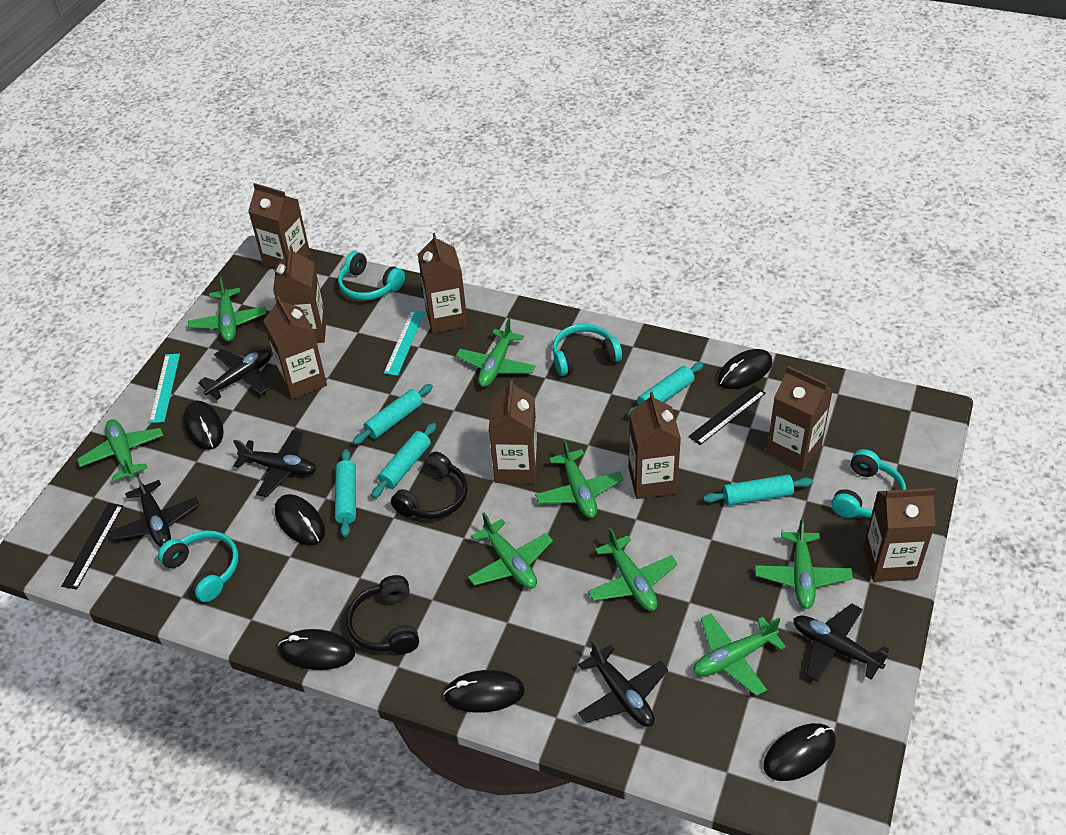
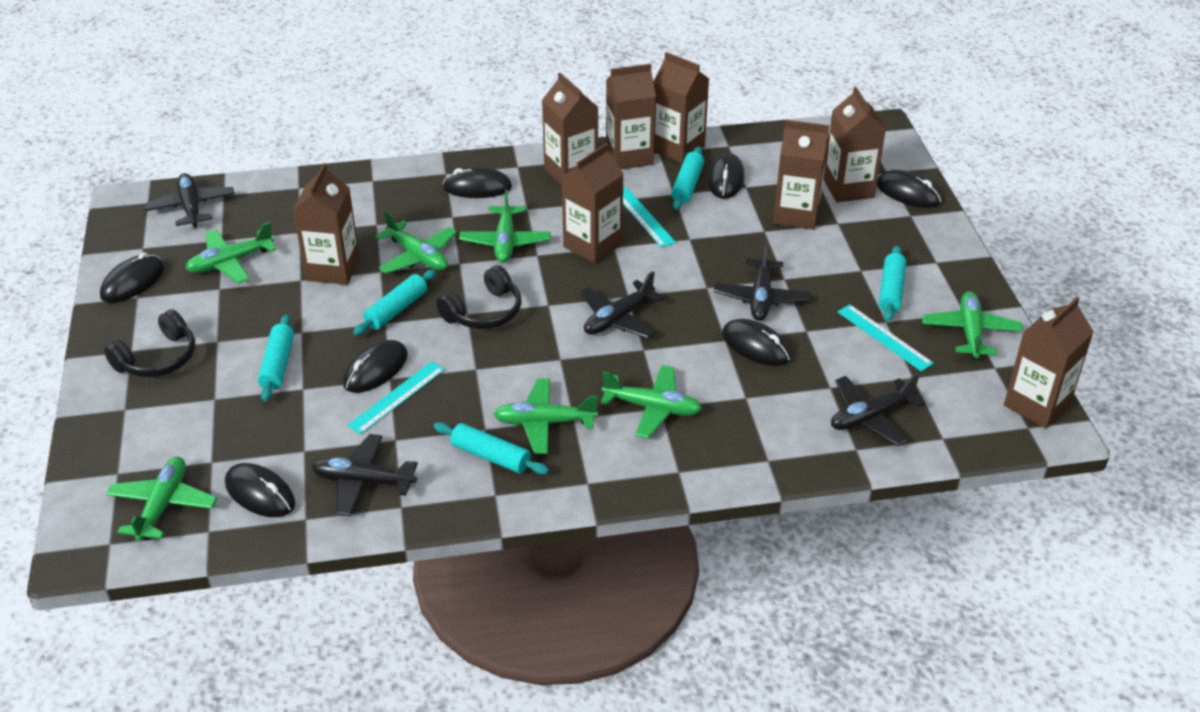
black mouse: 6 -> 7
black ruler: 2 -> 0
green plane: 8 -> 7
turquoise headphones: 4 -> 0
turquoise ruler: 2 -> 3

